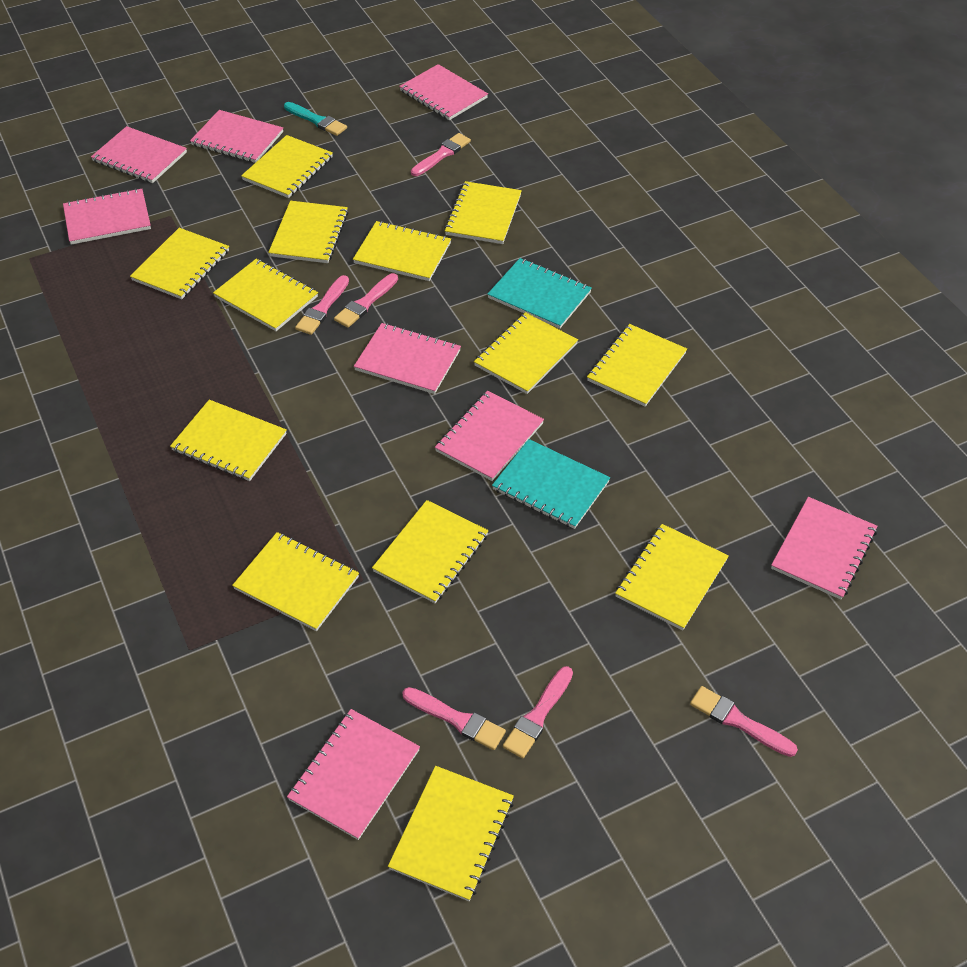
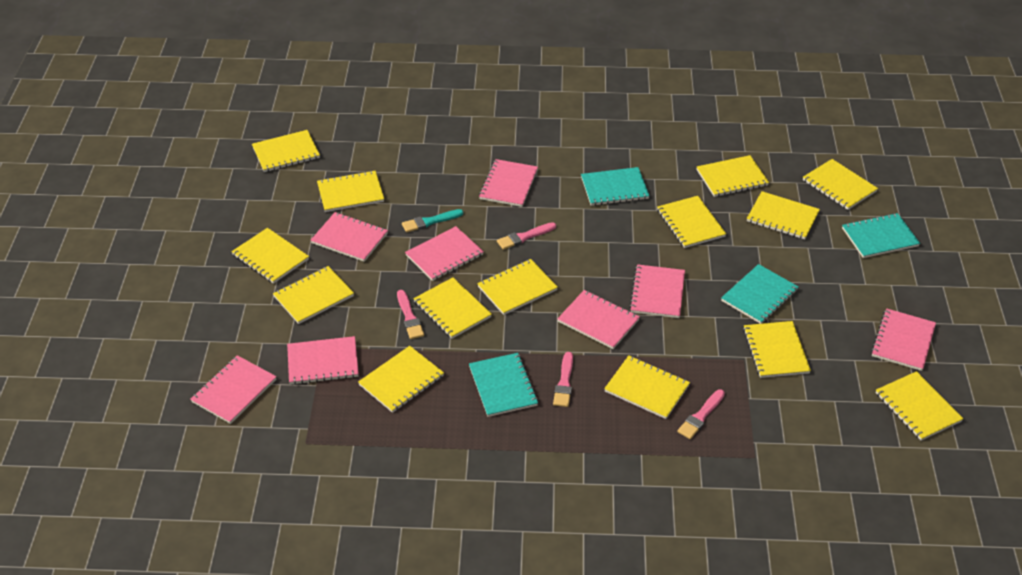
pink brush: 6 -> 4
turquoise notebook: 2 -> 4
yellow notebook: 13 -> 14

